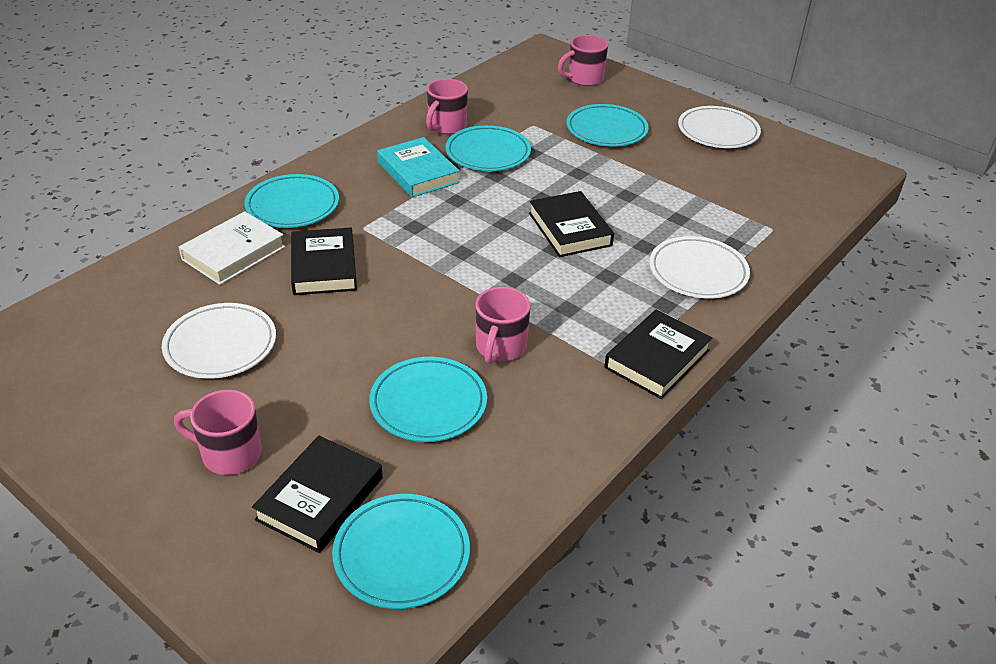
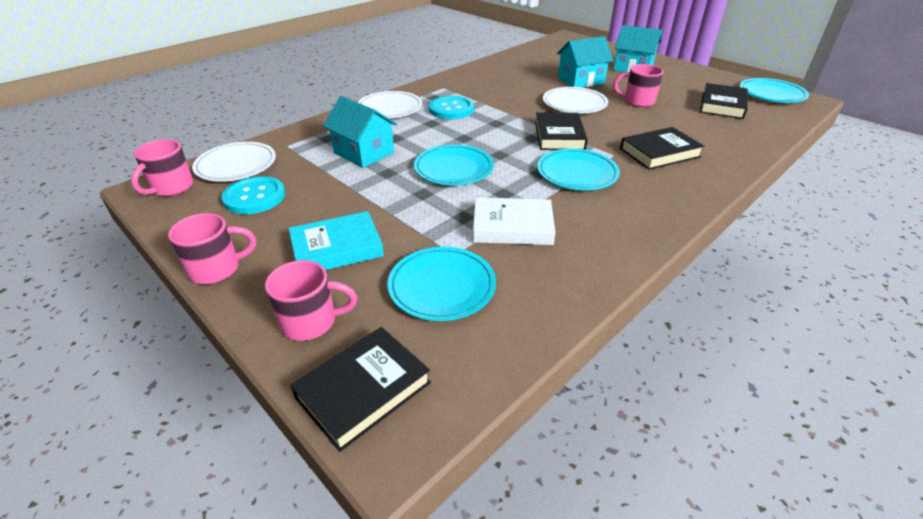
turquoise button: 0 -> 2
turquoise house: 0 -> 3
turquoise plate: 5 -> 4

